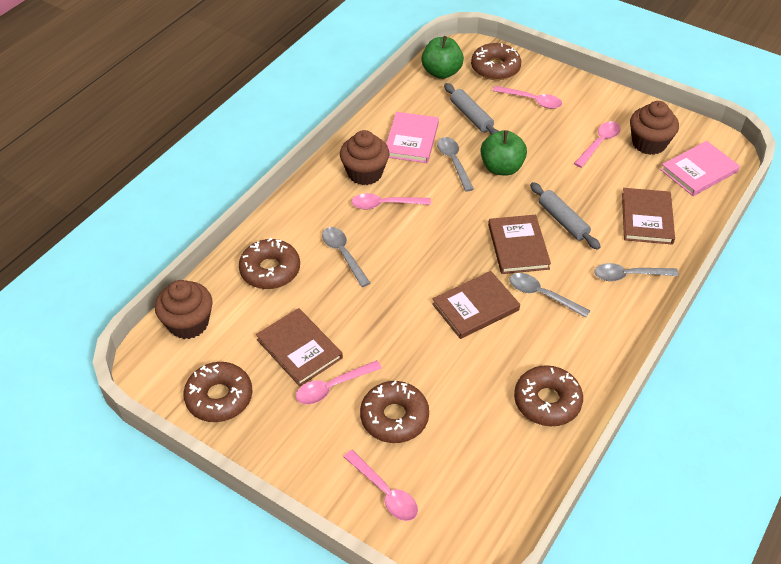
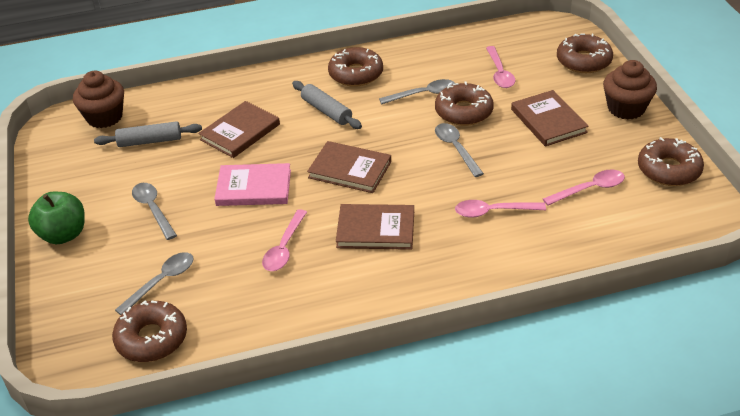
brown cupcake: 3 -> 2
green apple: 2 -> 1
pink book: 2 -> 1
pink spoon: 5 -> 4

